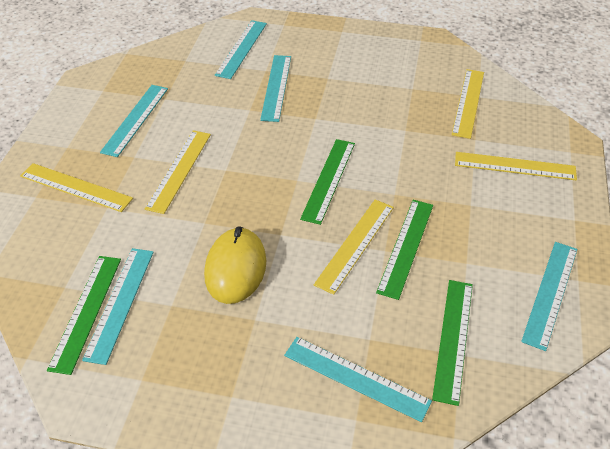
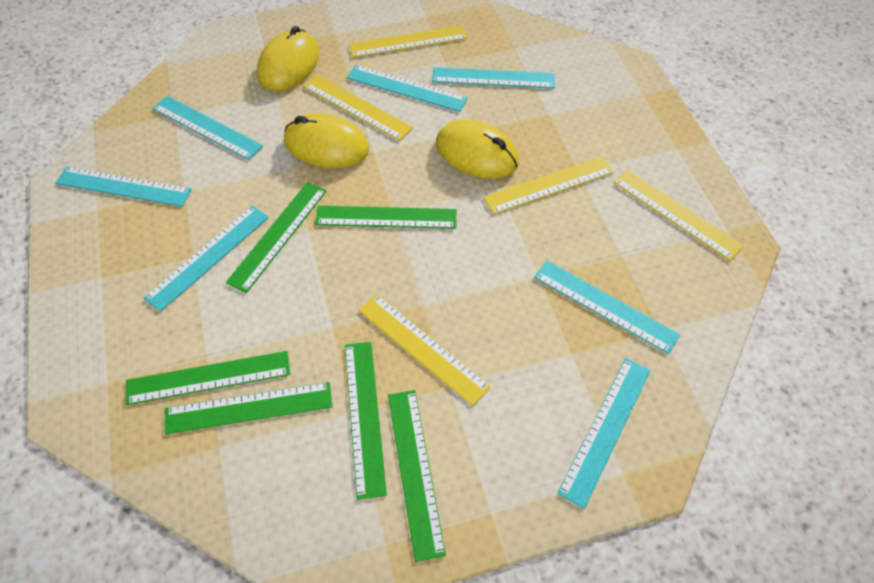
green ruler: 4 -> 6
turquoise ruler: 6 -> 7
yellow mouse: 1 -> 3

